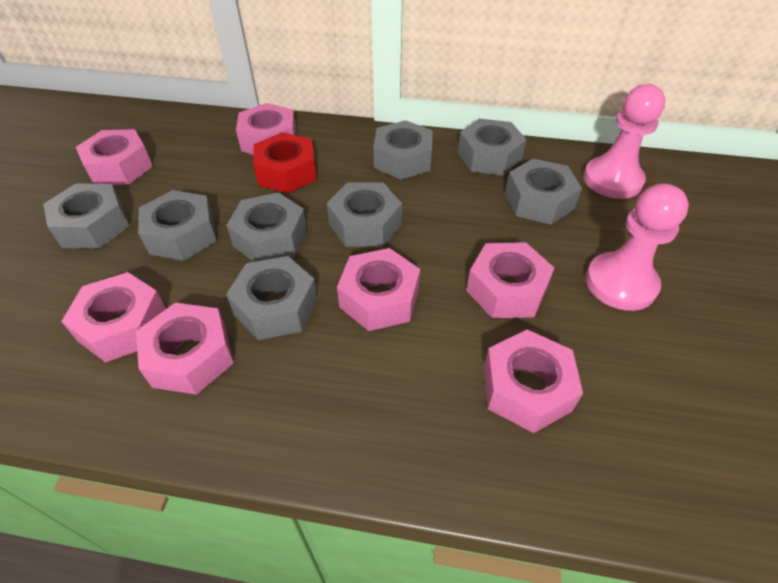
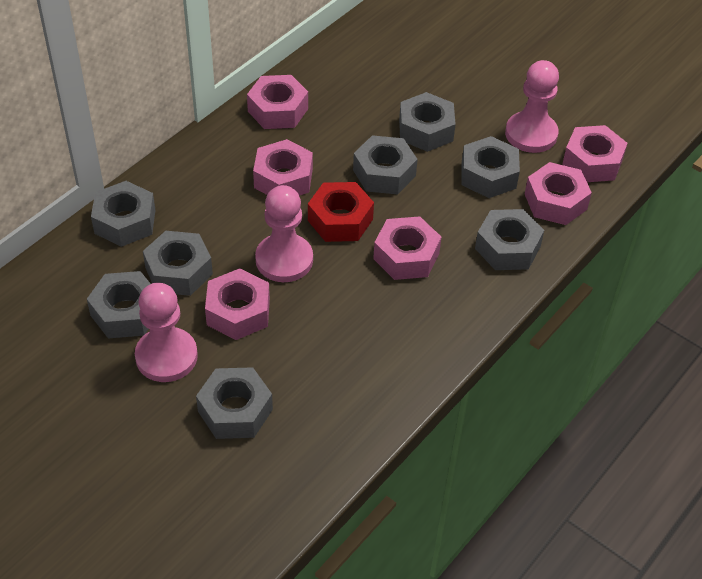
pink nut: 7 -> 6
pink pawn: 2 -> 3

